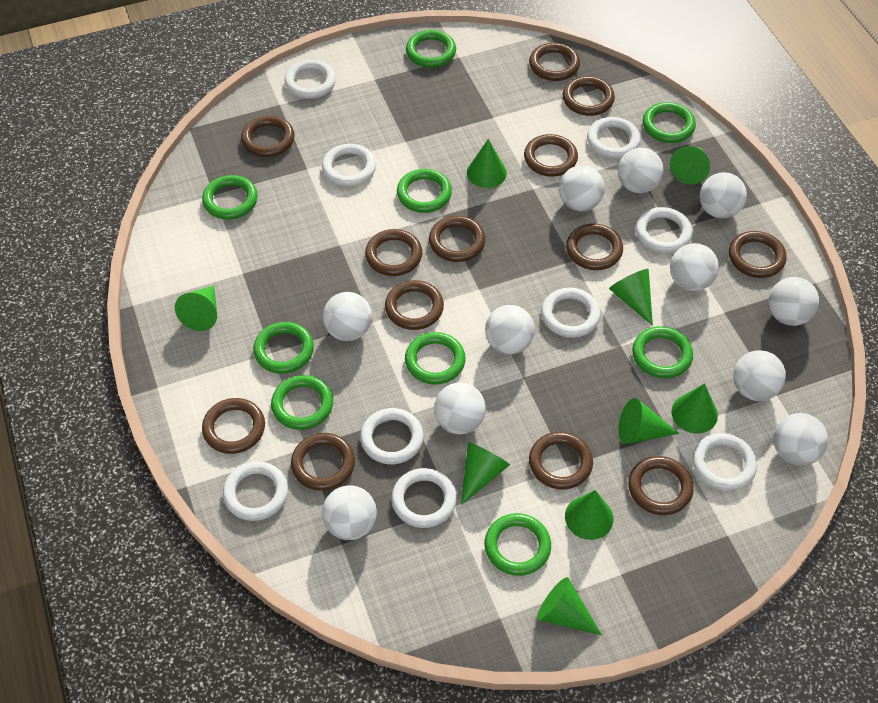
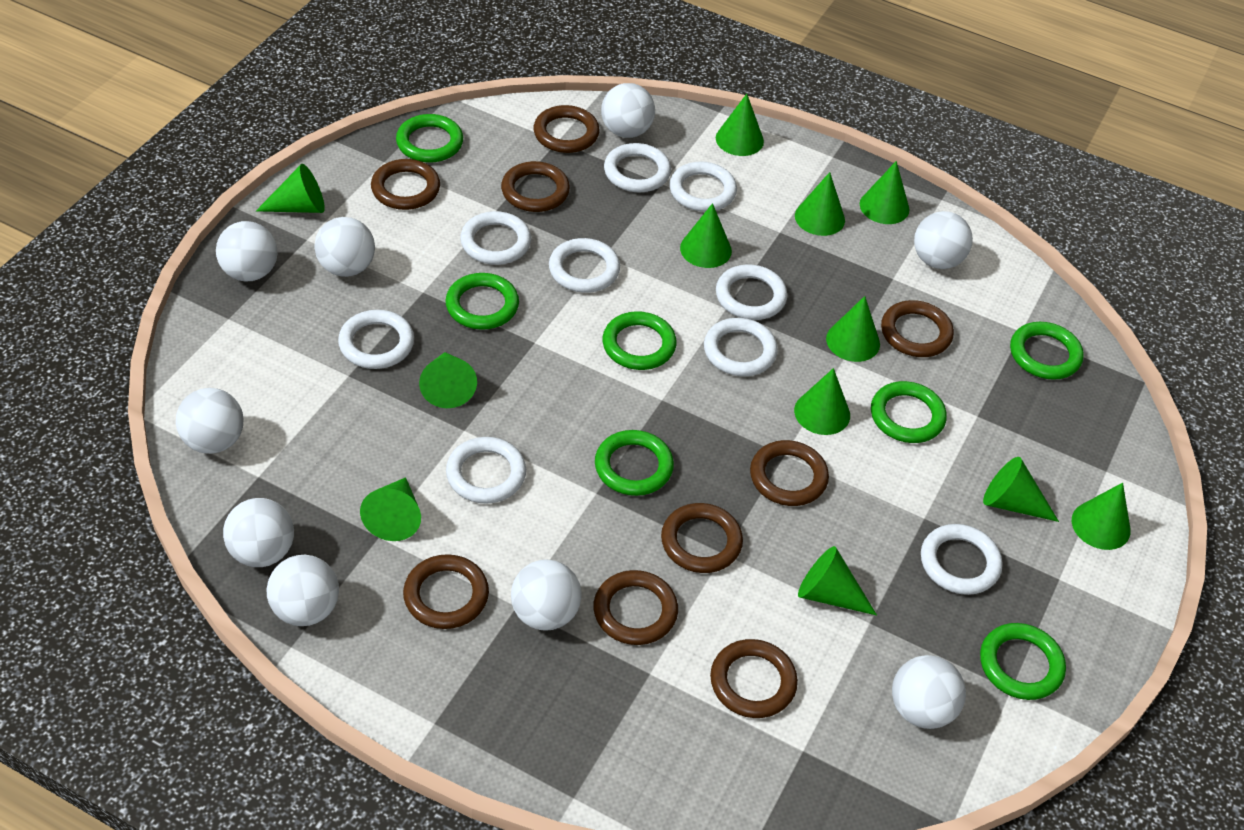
brown ring: 13 -> 9
green cone: 9 -> 12
green ring: 9 -> 7
white ball: 11 -> 9

